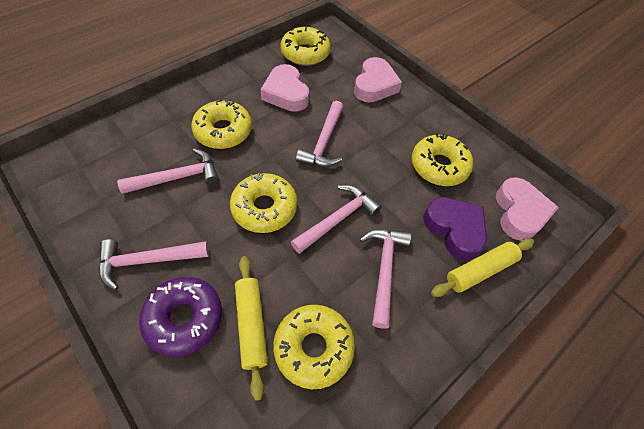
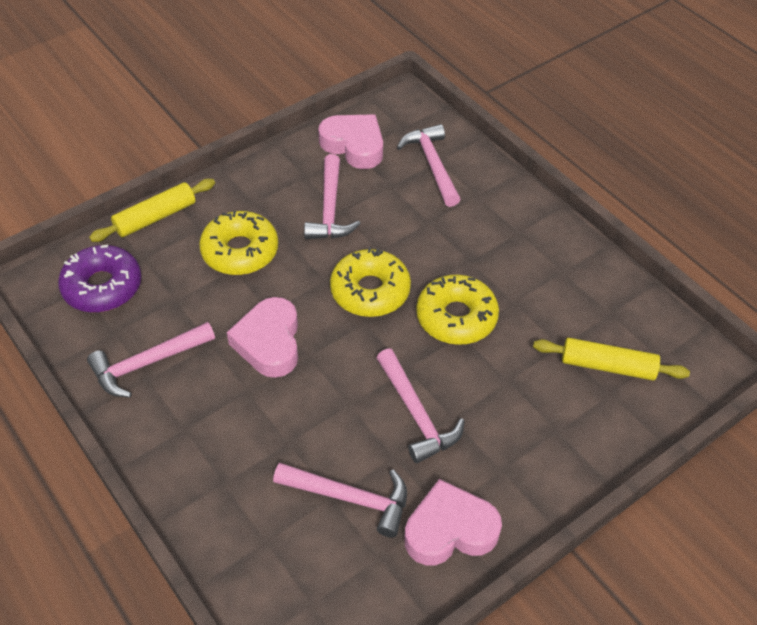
purple heart: 1 -> 0
yellow donut: 5 -> 3

